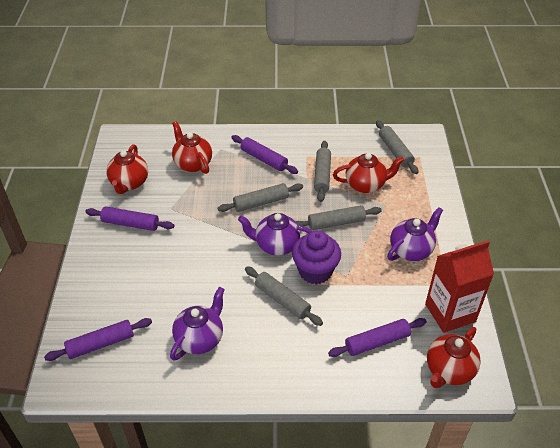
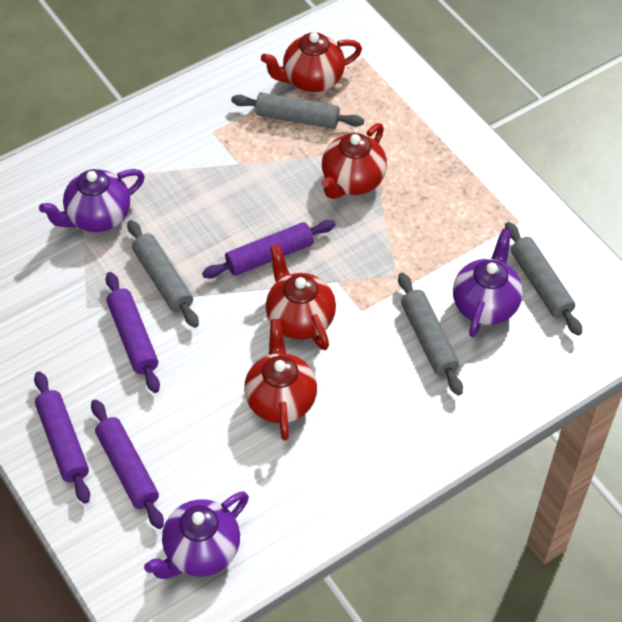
grey rolling pin: 5 -> 4
purple cupcake: 1 -> 0
red carton: 1 -> 0

